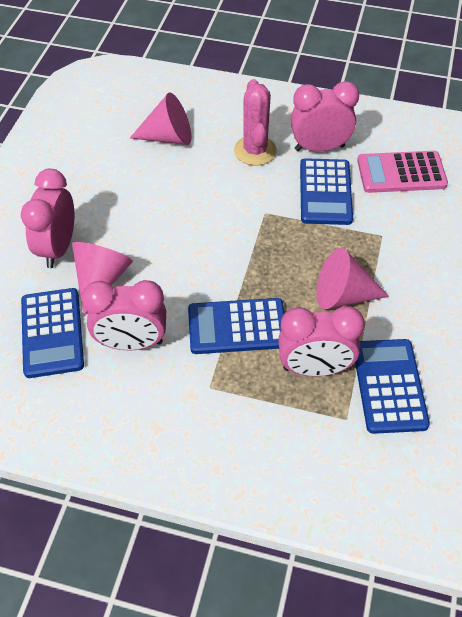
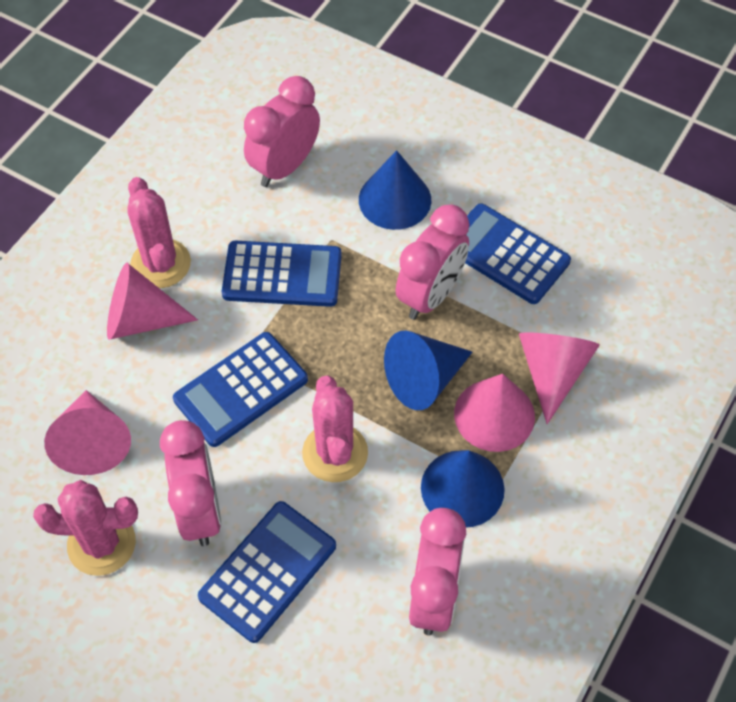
blue cone: 0 -> 3
pink cactus: 1 -> 3
pink calculator: 1 -> 0
pink cone: 3 -> 4

